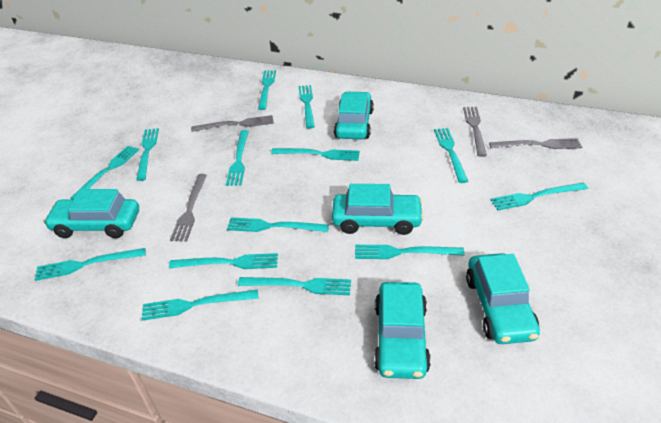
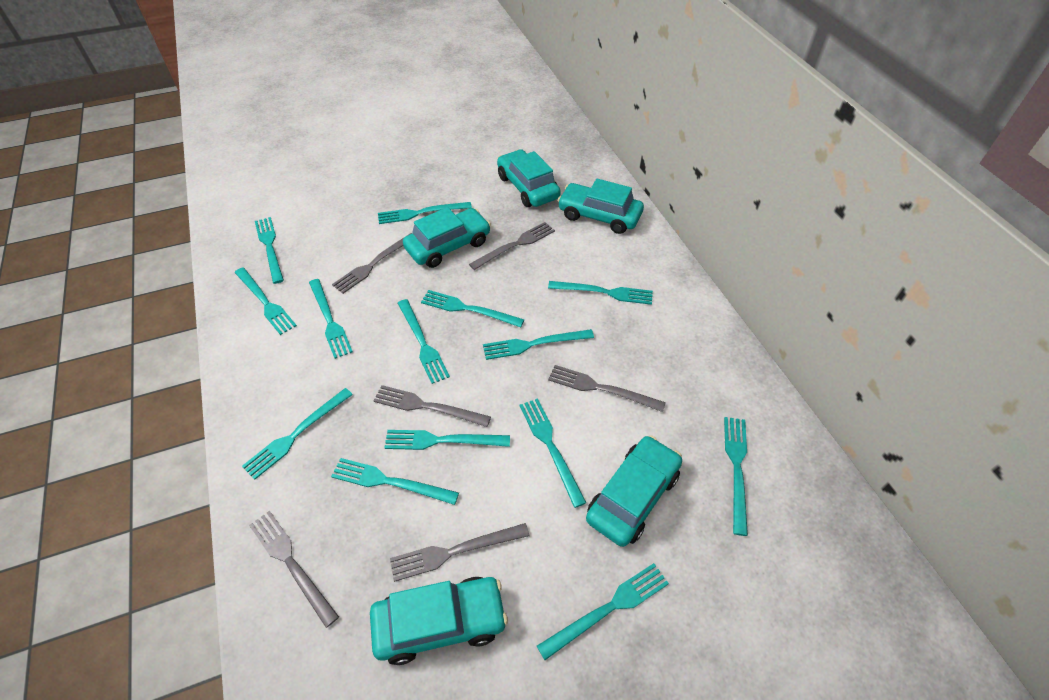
grey fork: 4 -> 6

